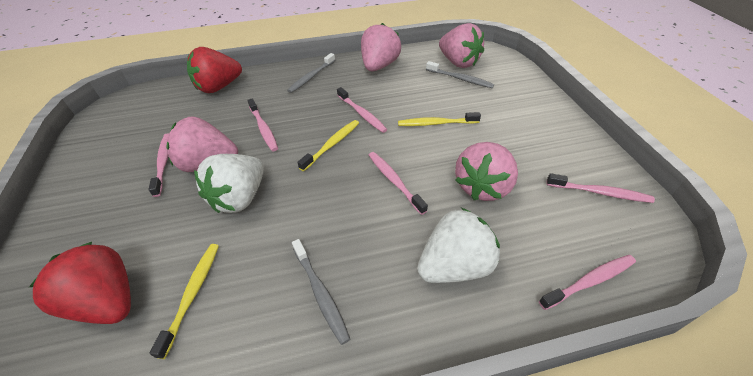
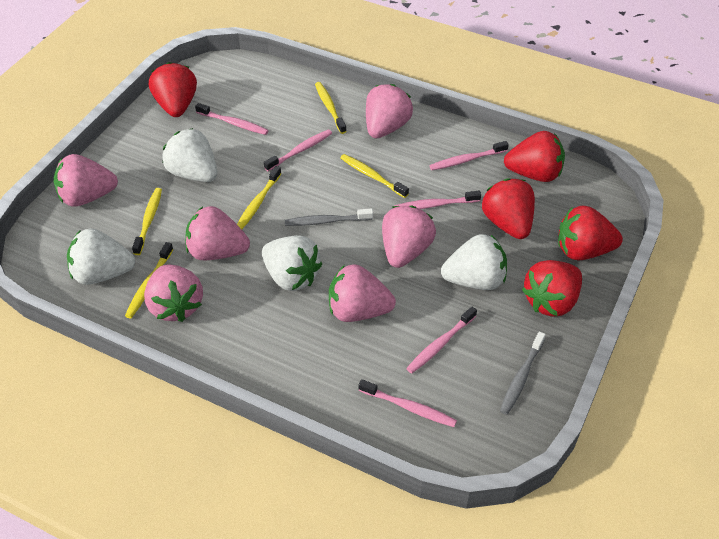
grey toothbrush: 3 -> 2
pink strawberry: 4 -> 6
red strawberry: 2 -> 5
white strawberry: 2 -> 4
yellow toothbrush: 3 -> 5

